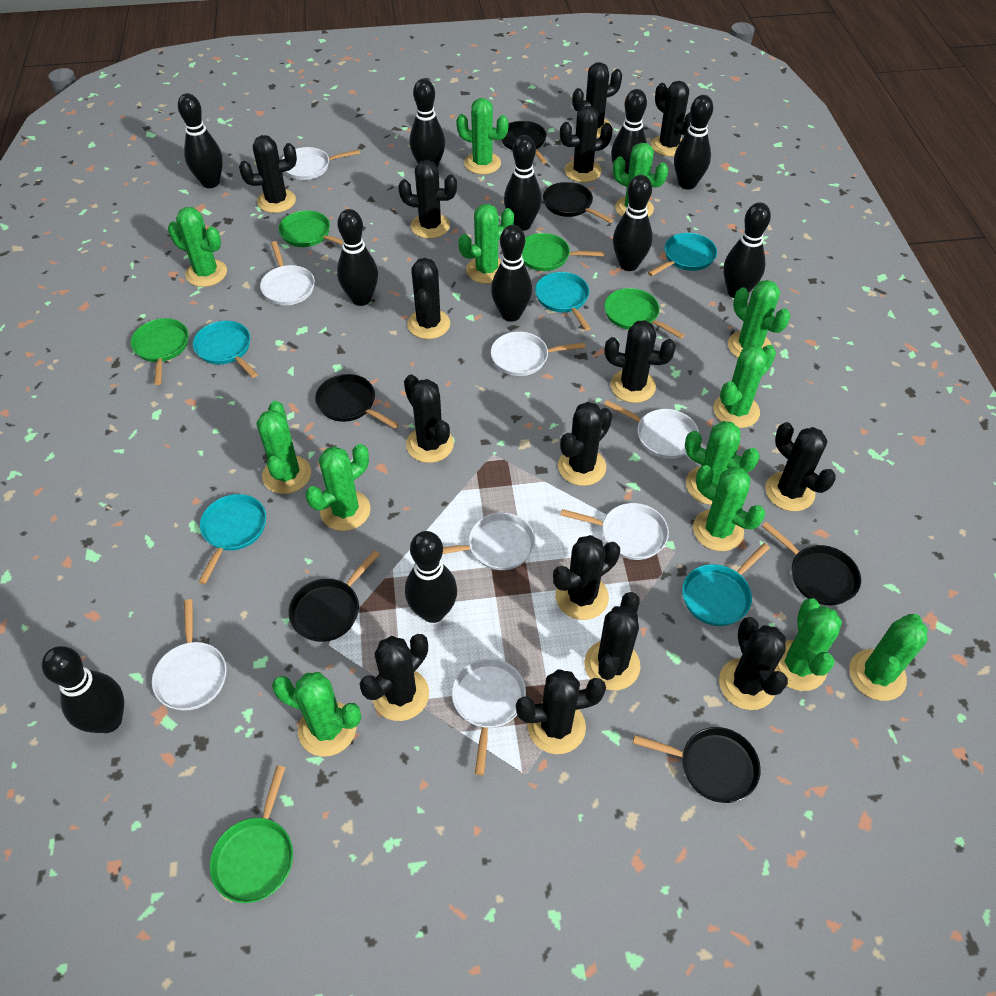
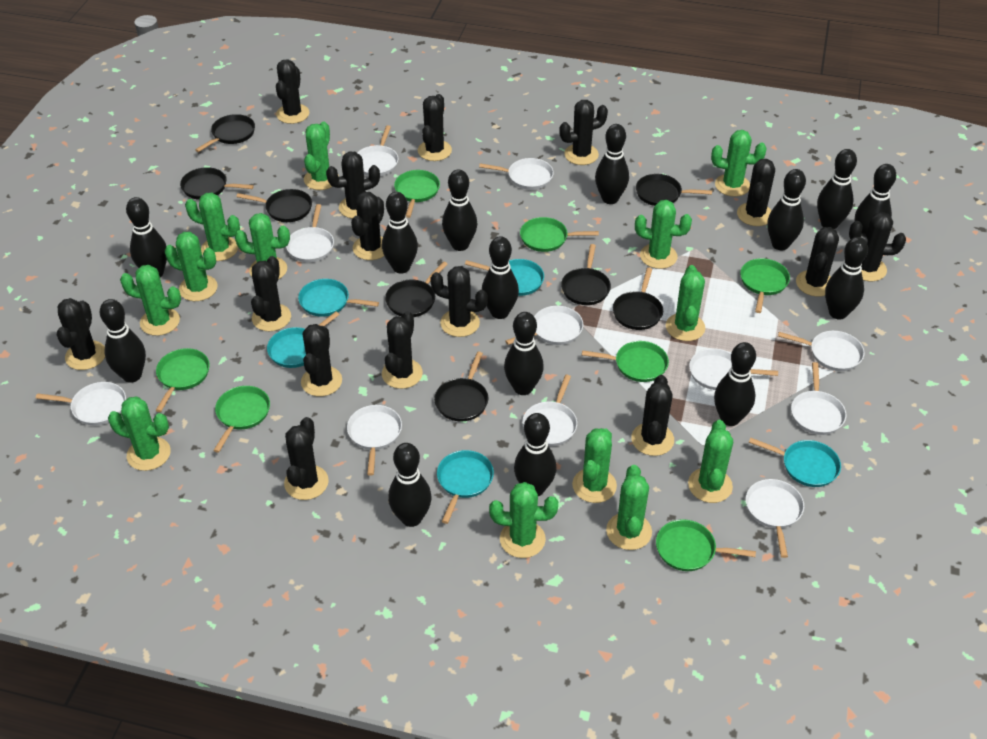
black bowling pin: 11 -> 14
black pan: 6 -> 8
green pan: 5 -> 7
white pan: 8 -> 11

